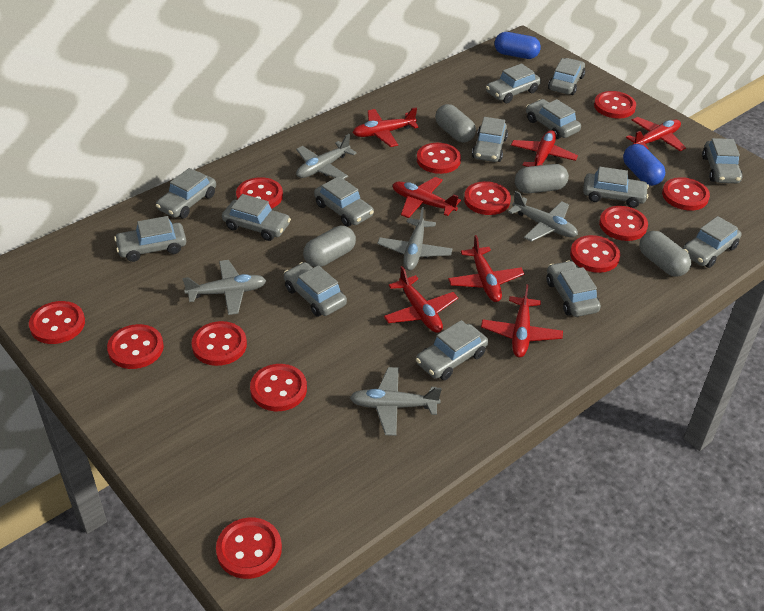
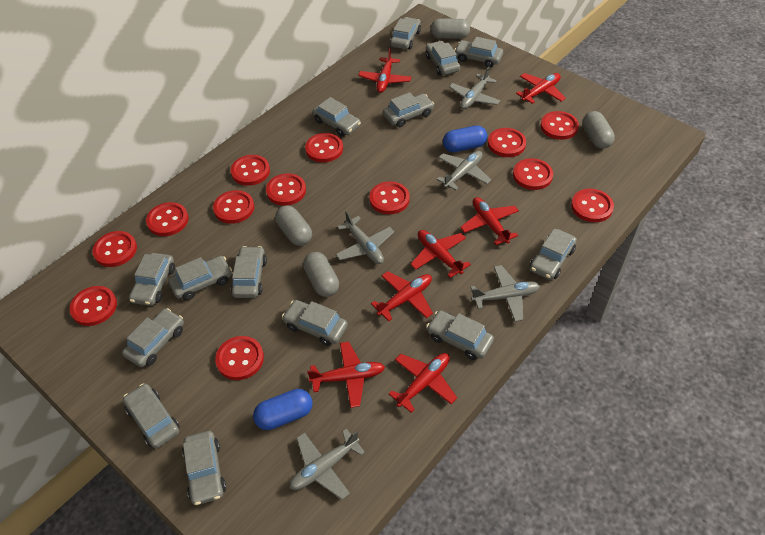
red button: 12 -> 13

